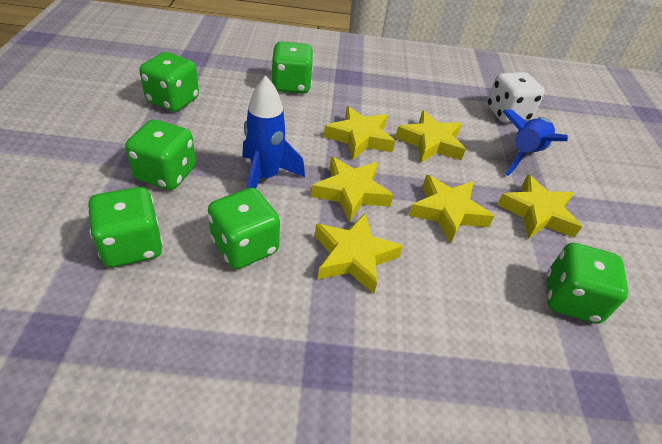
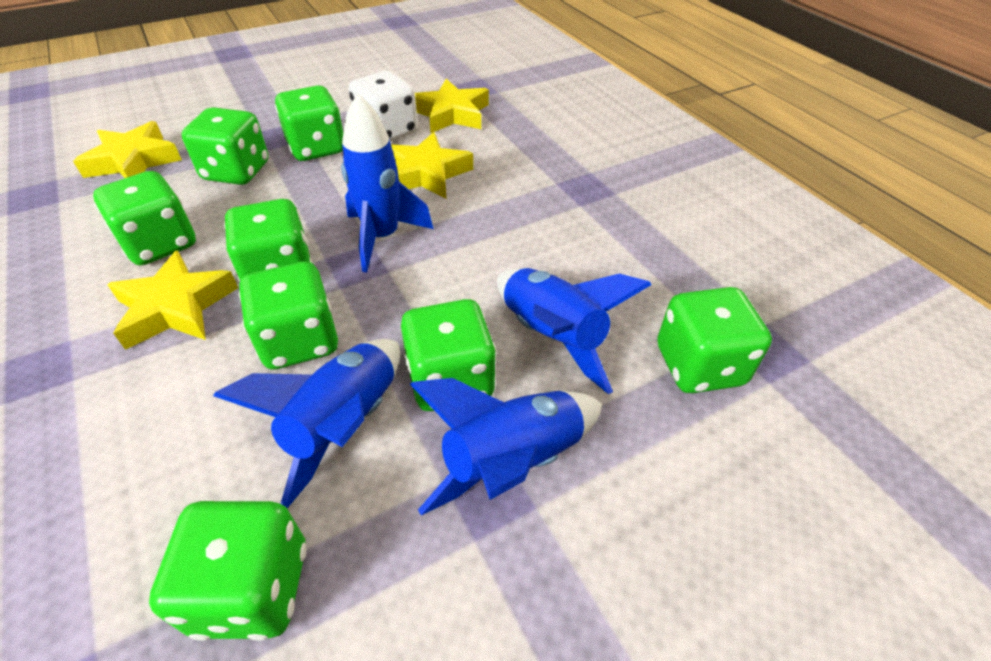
blue rocket: 2 -> 4
green dice: 6 -> 8
yellow star: 6 -> 4

